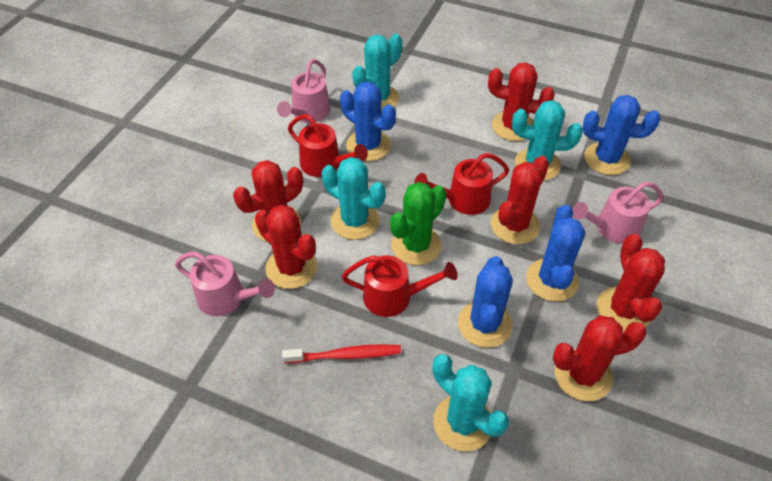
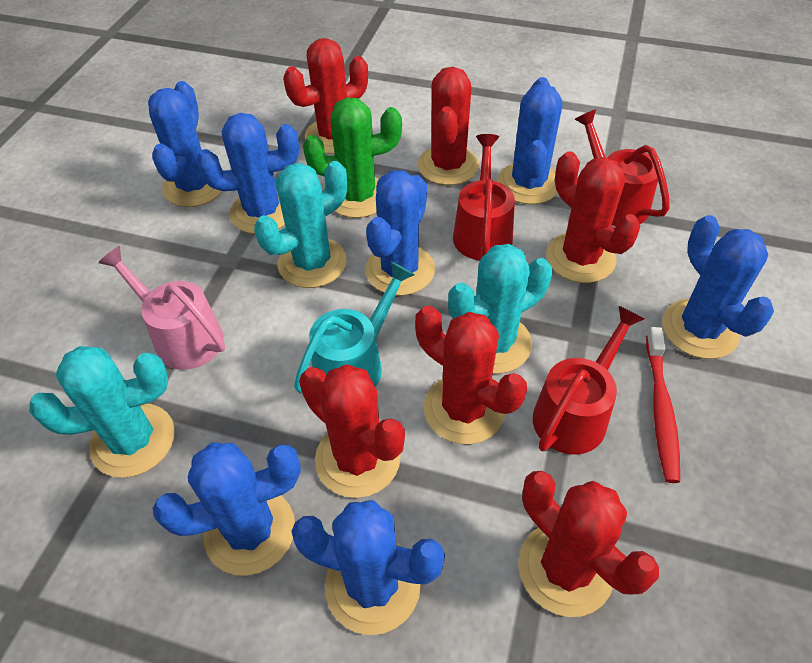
blue cactus: 4 -> 7
pink watering can: 3 -> 1
turquoise cactus: 4 -> 3
turquoise watering can: 0 -> 1

